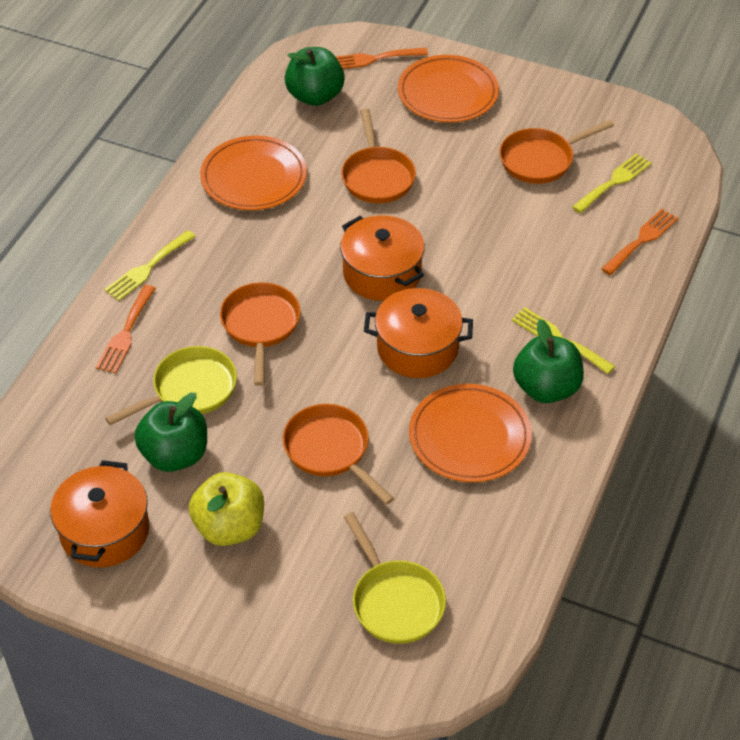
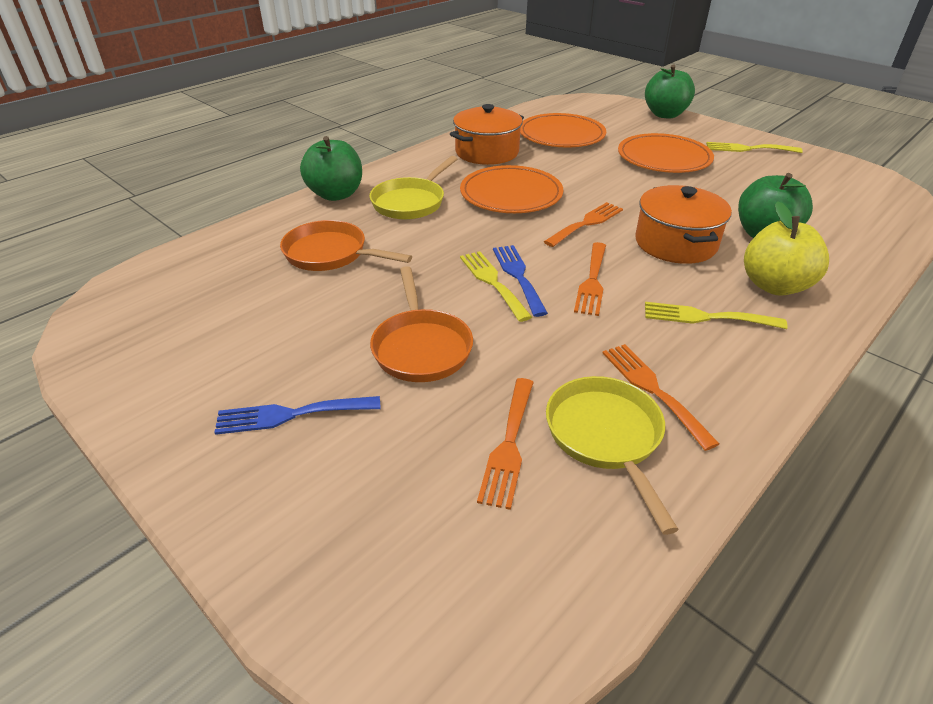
blue fork: 0 -> 2
orange fork: 3 -> 4
orange pan: 4 -> 2
orange pot: 3 -> 2

